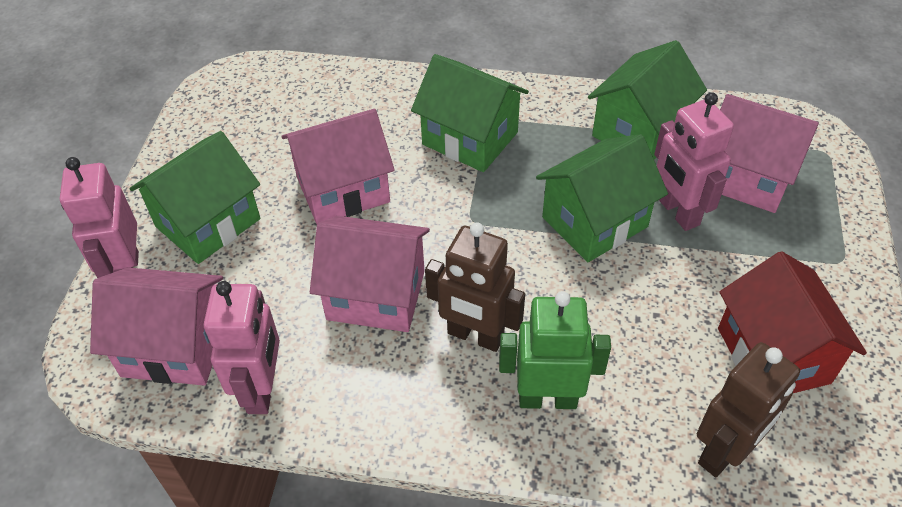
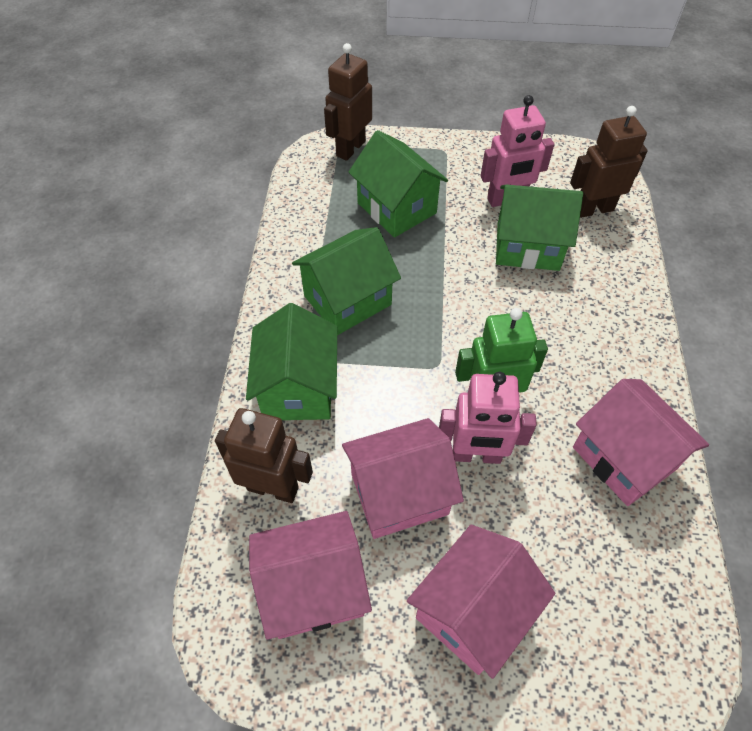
brown robot: 2 -> 3
pink robot: 3 -> 2
red house: 1 -> 0

